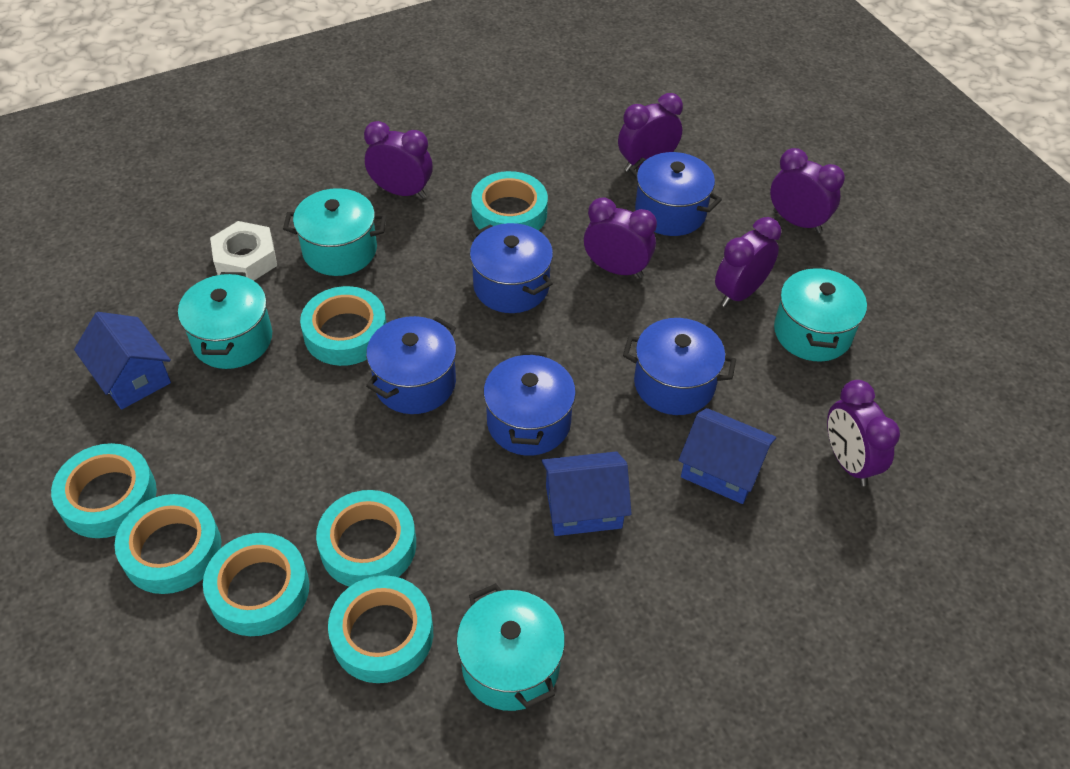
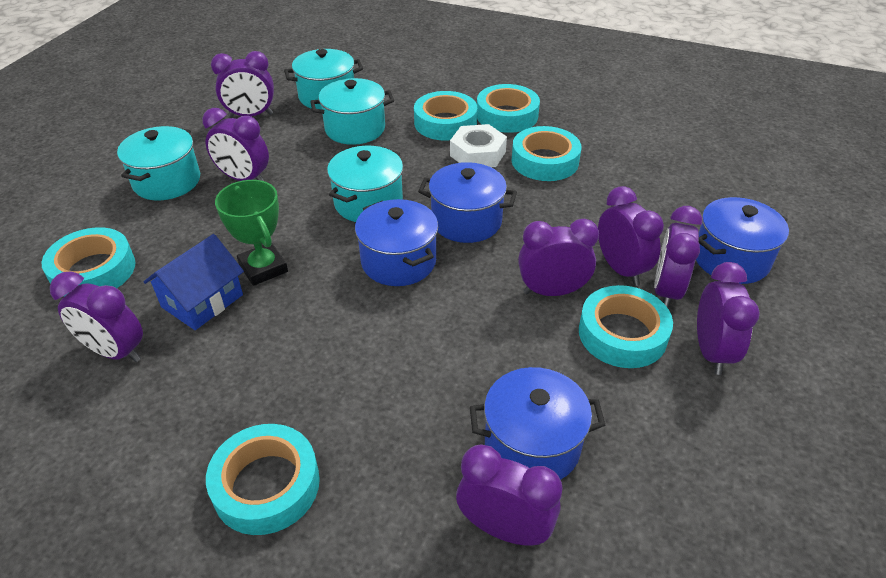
blue house: 3 -> 1
blue pot: 5 -> 4
green trophy: 0 -> 1
purple clock: 6 -> 8
turquoise tape: 7 -> 6

